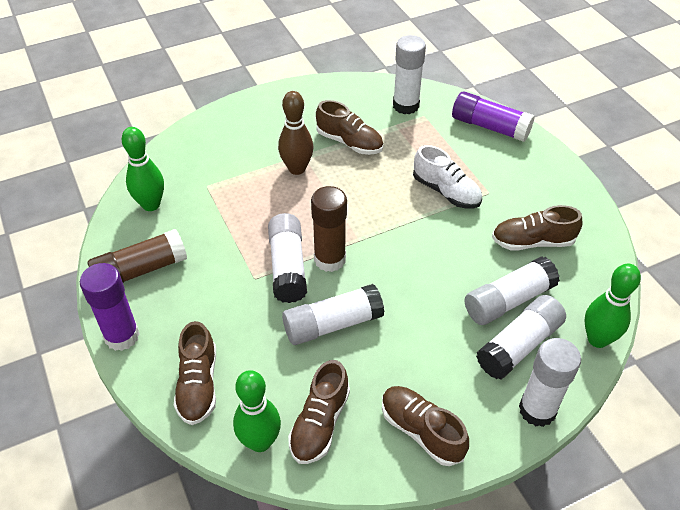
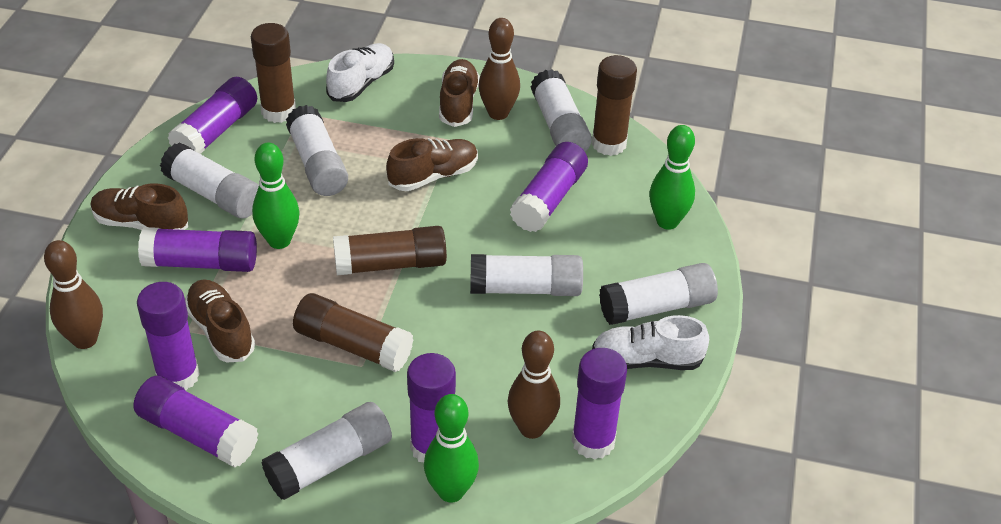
brown bowling pin: 1 -> 3
brown glue stick: 2 -> 4
brown shoe: 5 -> 4
purple glue stick: 2 -> 7
white shoe: 1 -> 2

